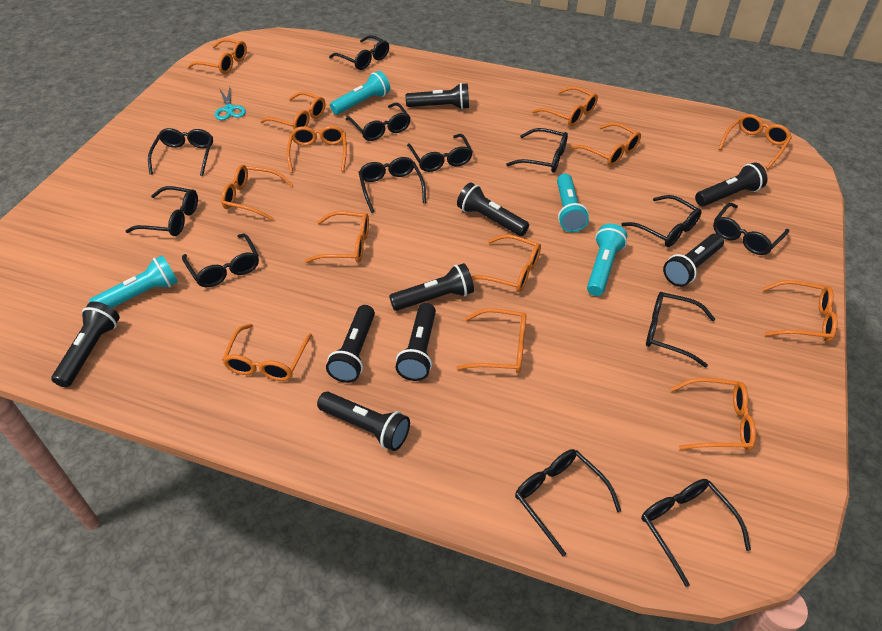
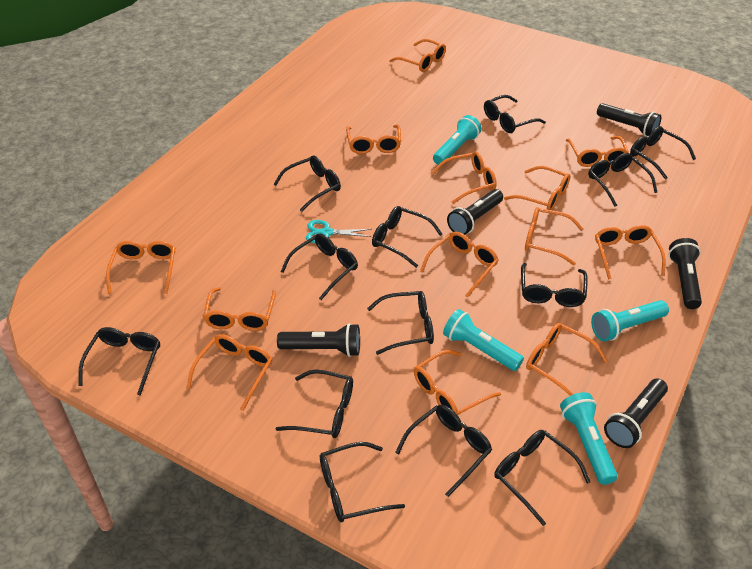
black flashlight: 9 -> 5

